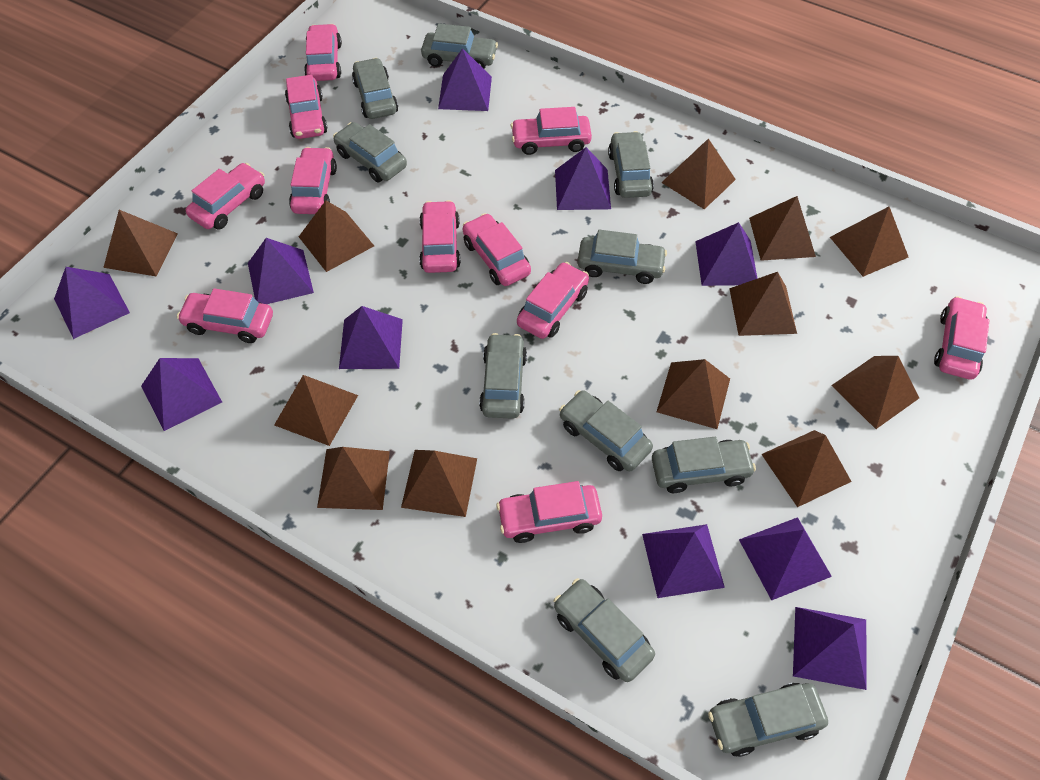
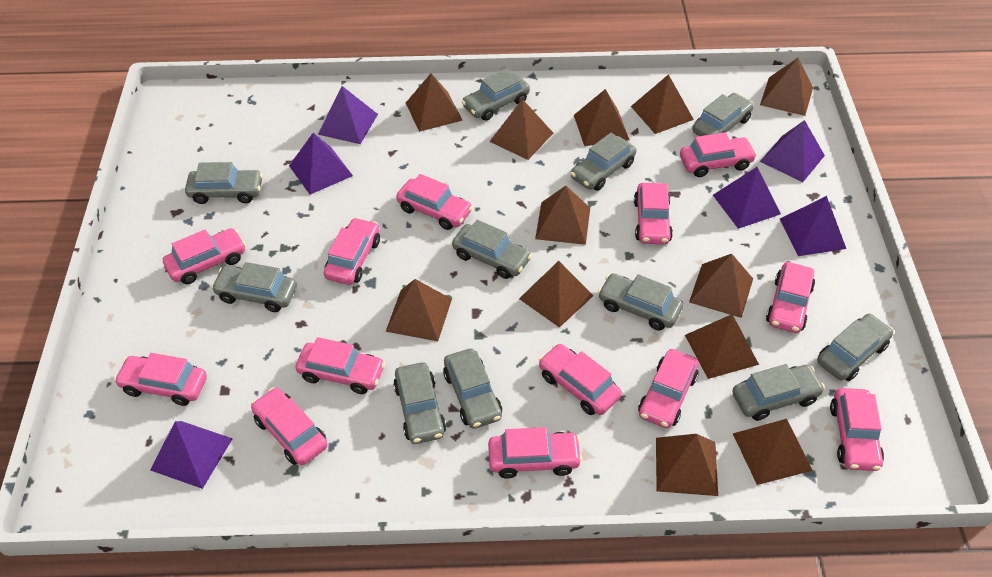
grey car: 10 -> 11
pink car: 11 -> 13
purple pyramid: 10 -> 6

